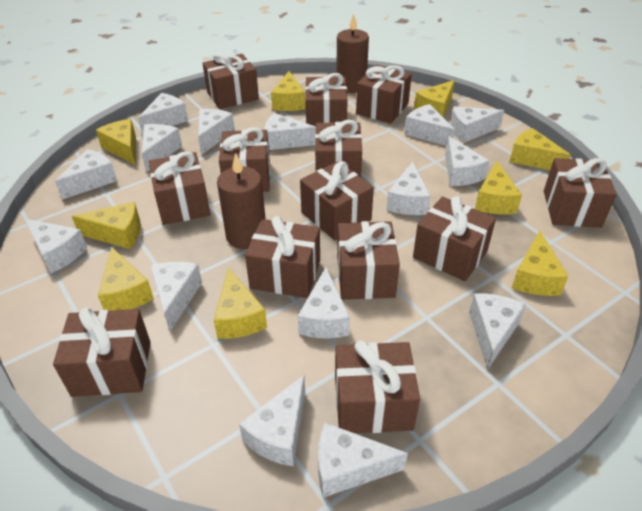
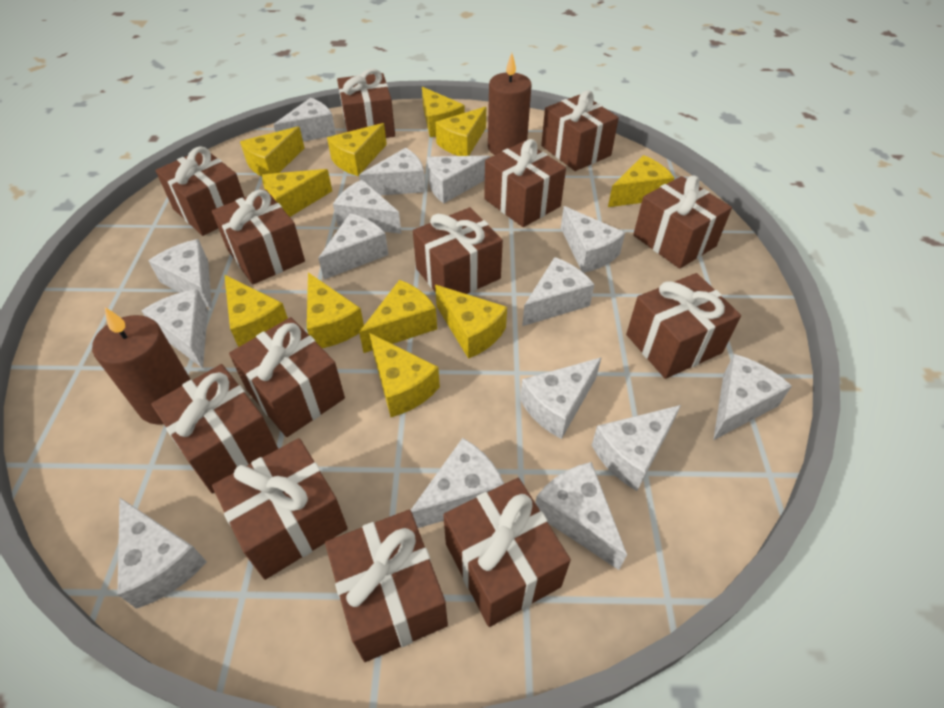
yellow cheese: 9 -> 11

